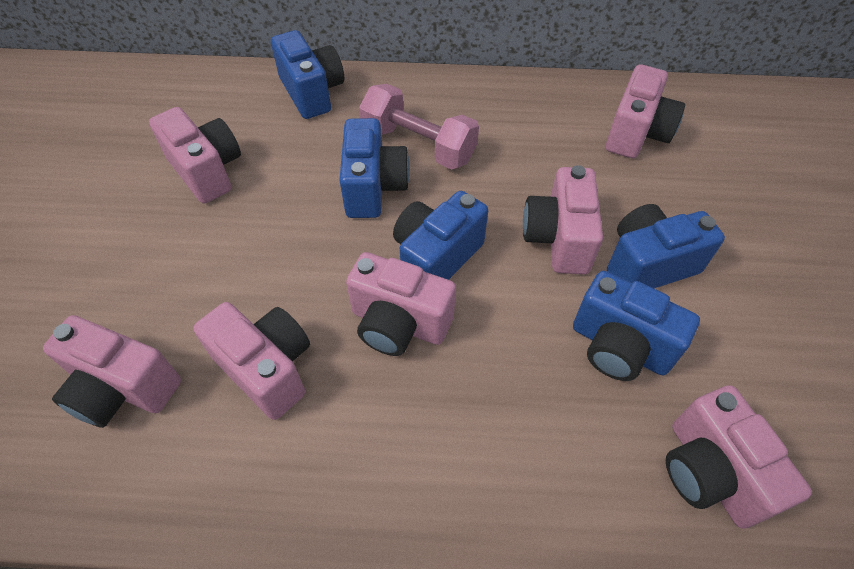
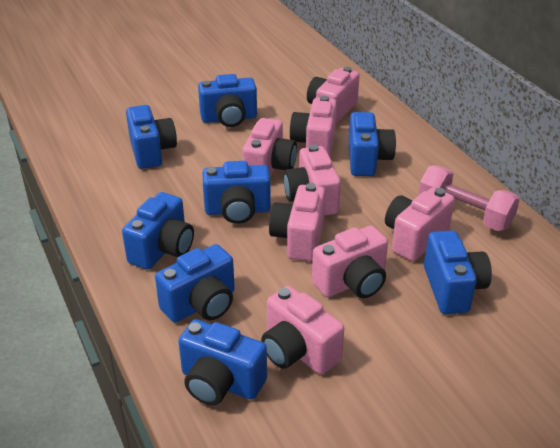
blue camera: 5 -> 8
pink camera: 7 -> 8

